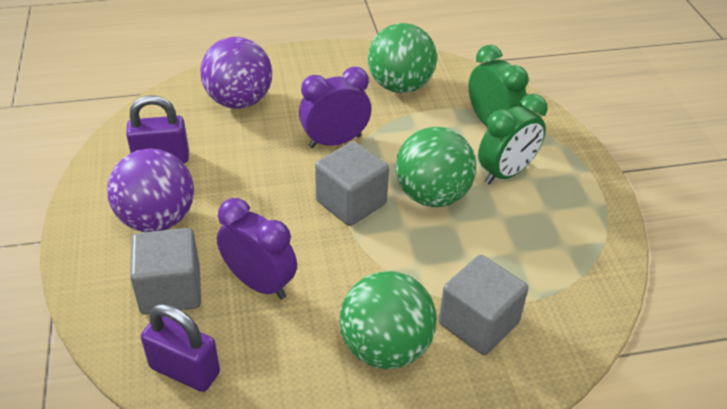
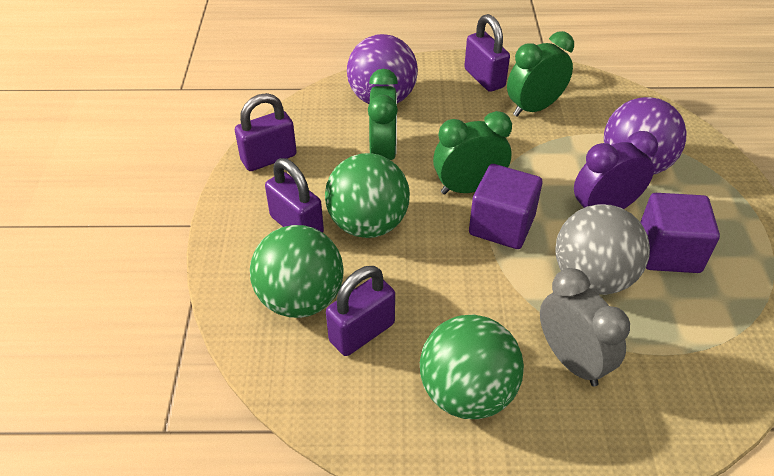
green clock: 2 -> 3
grey ball: 0 -> 1
grey clock: 0 -> 1
grey cube: 3 -> 0
purple clock: 2 -> 1
purple cube: 0 -> 2
purple padlock: 2 -> 4

